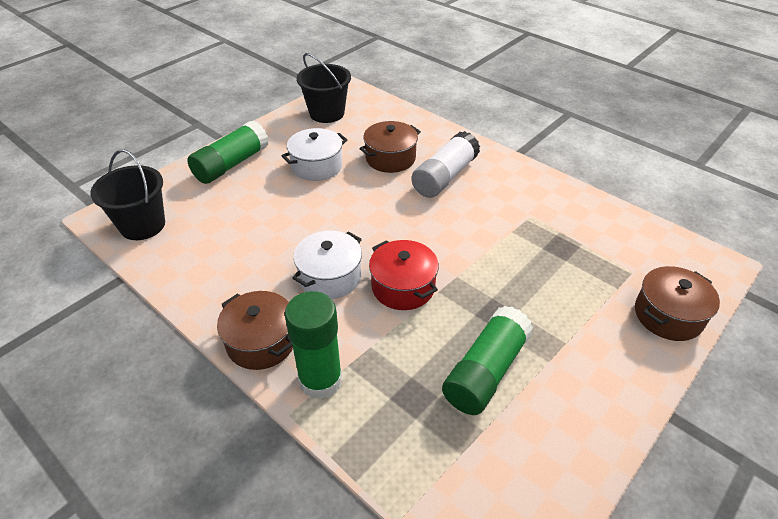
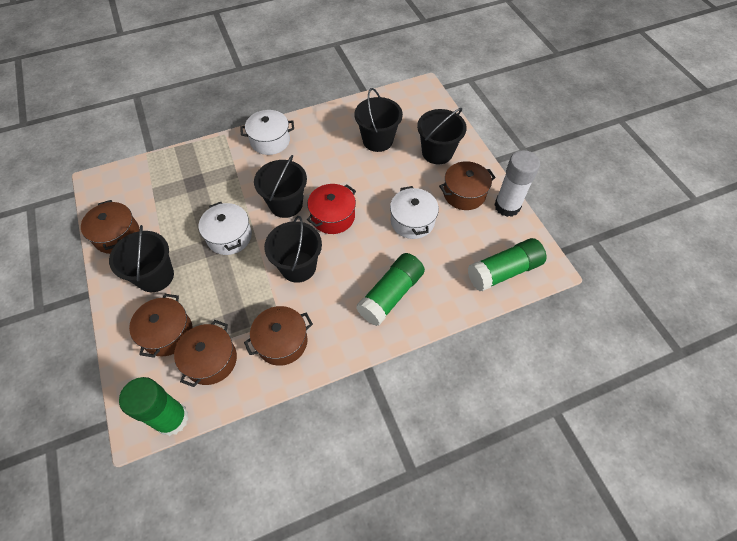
black bucket: 2 -> 5
brown pot: 3 -> 5
white pot: 2 -> 3

